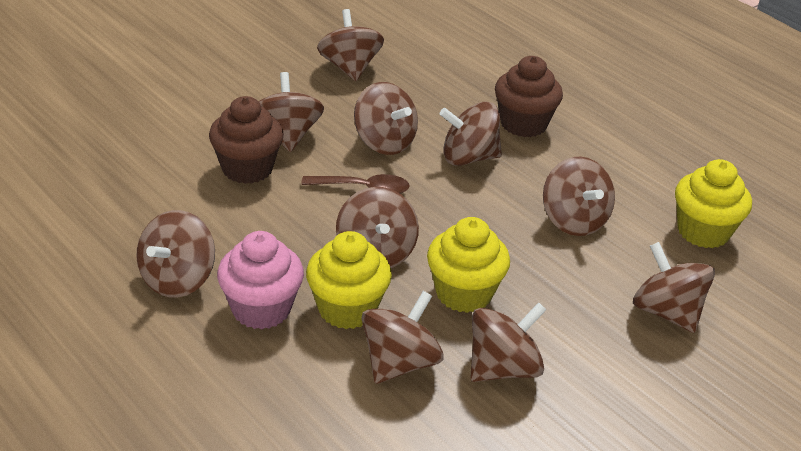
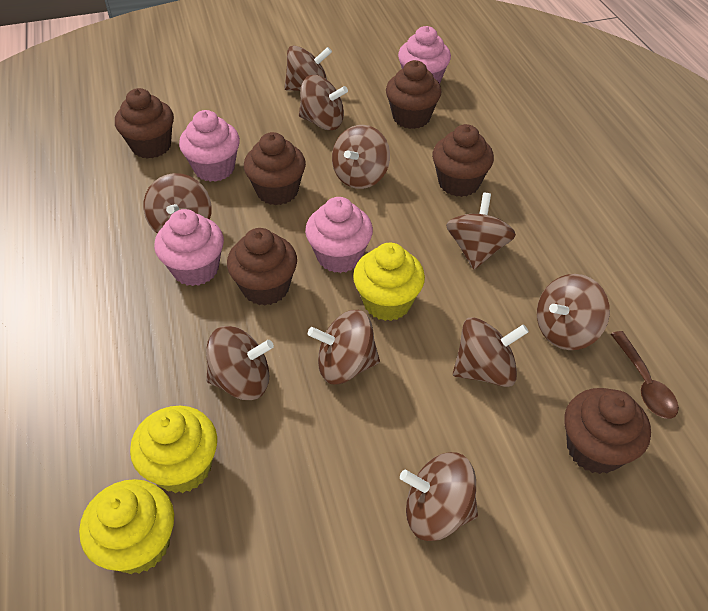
brown cupcake: 2 -> 6
pink cupcake: 1 -> 4

